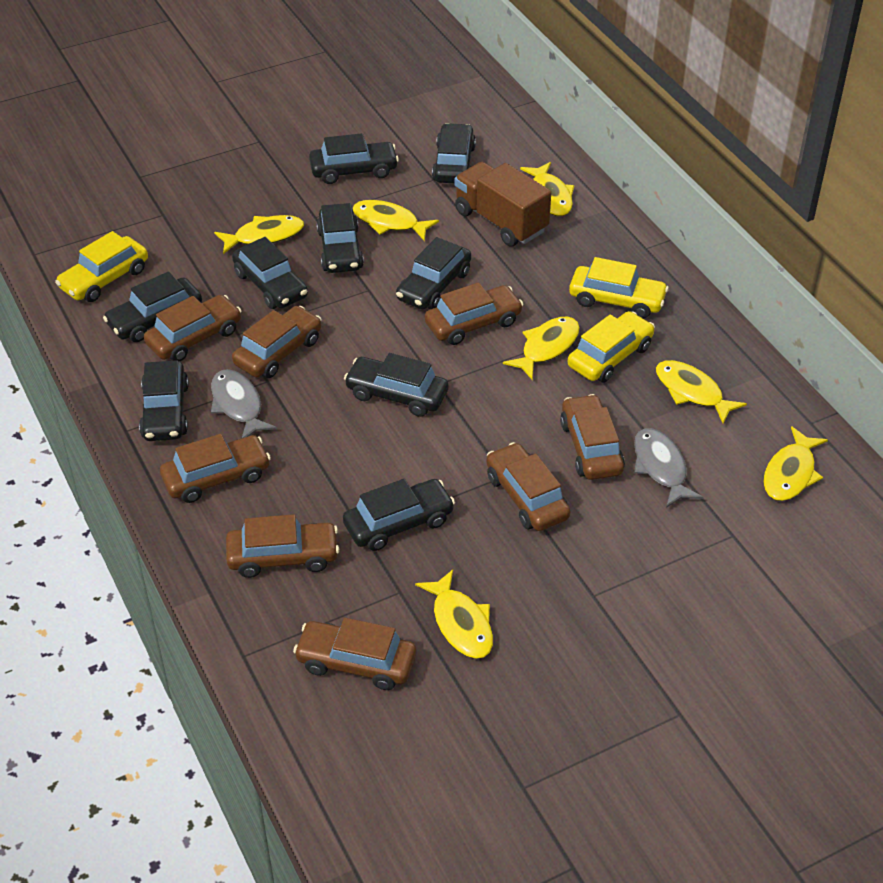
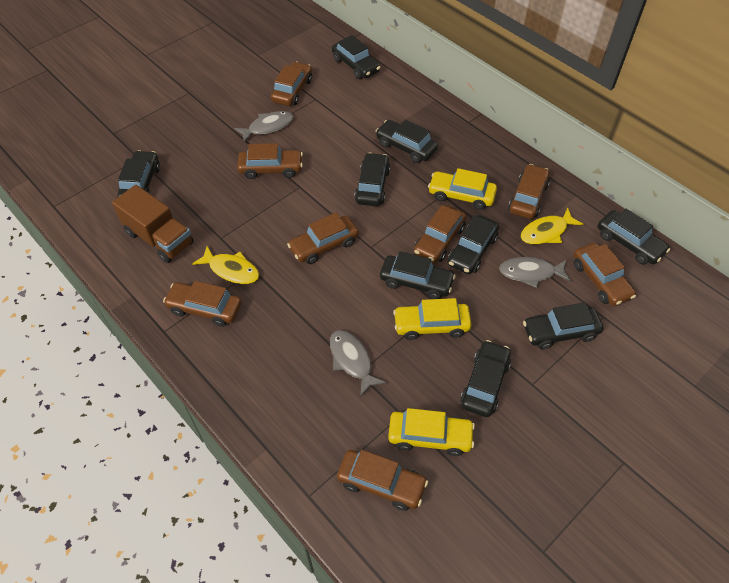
grey fish: 2 -> 3
yellow fish: 7 -> 2

